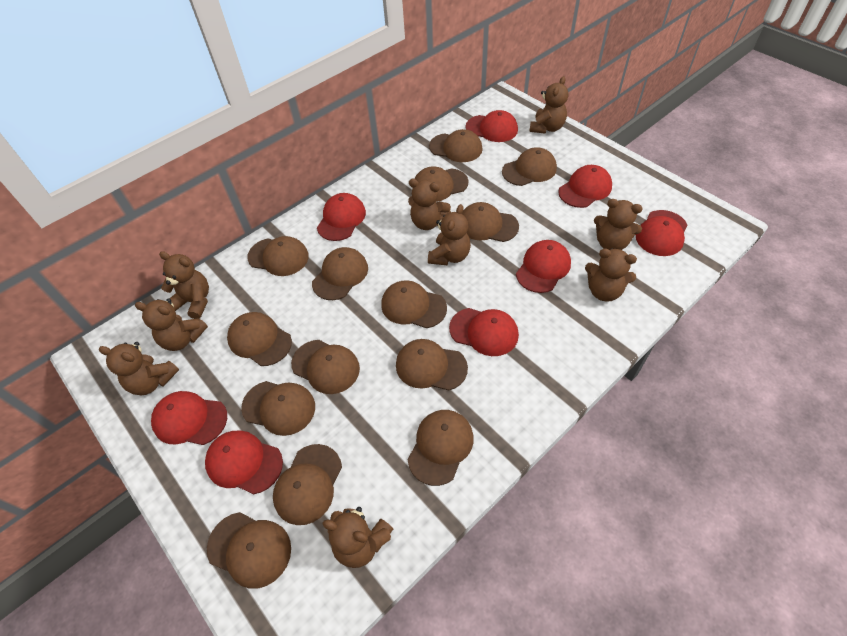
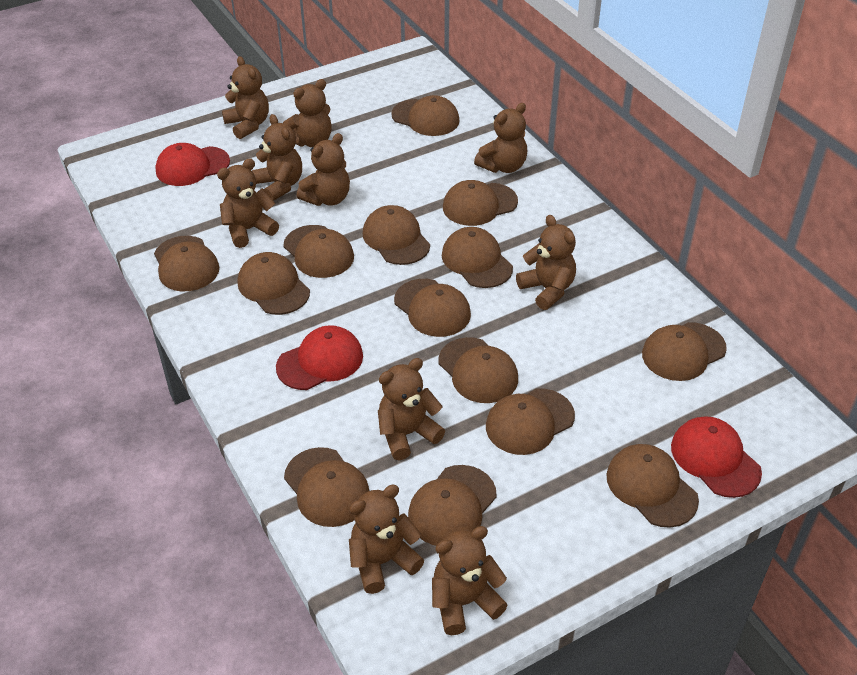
brown teddy bear: 9 -> 10
red cap: 8 -> 3

